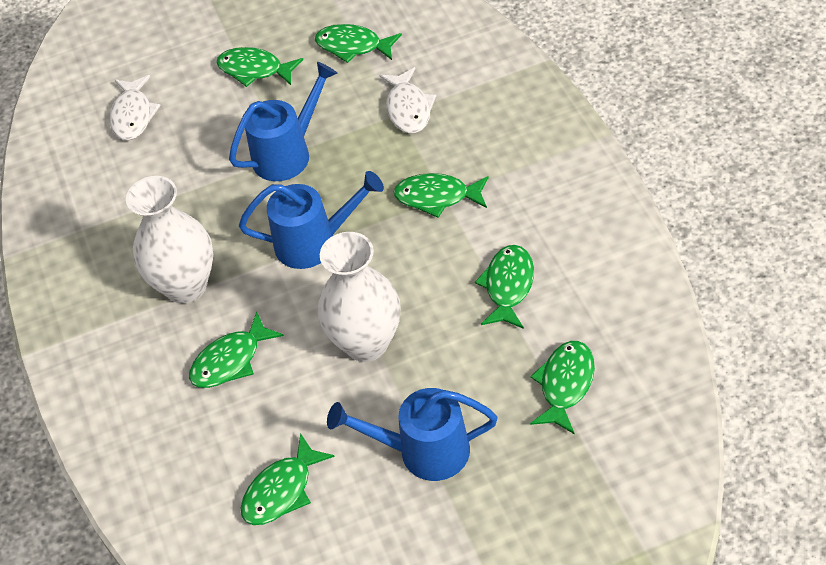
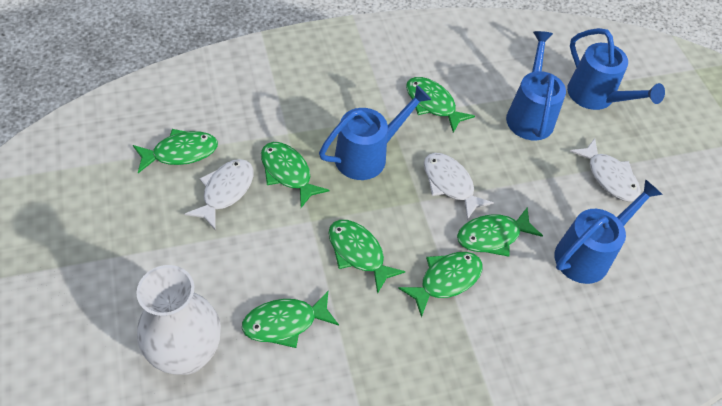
blue watering can: 3 -> 4
white fish: 2 -> 3
white vase: 2 -> 1

